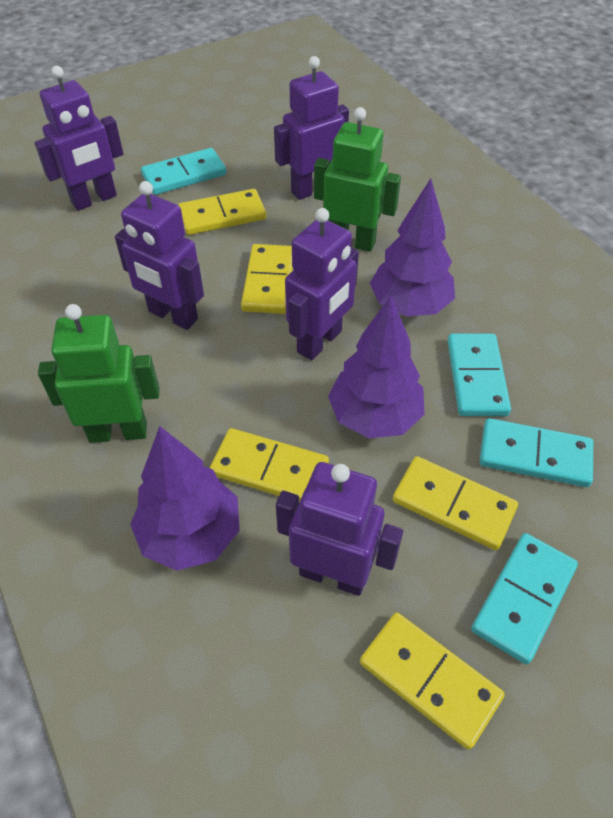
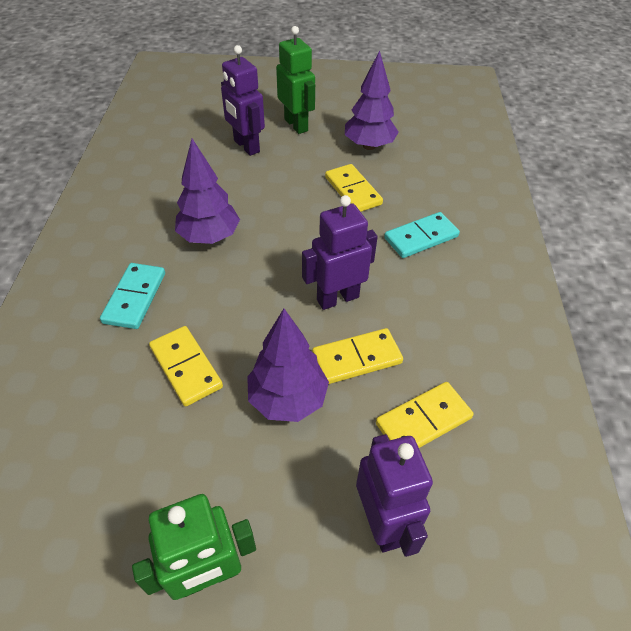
purple robot: 5 -> 3
turquoise domino: 4 -> 2
yellow domino: 5 -> 4

